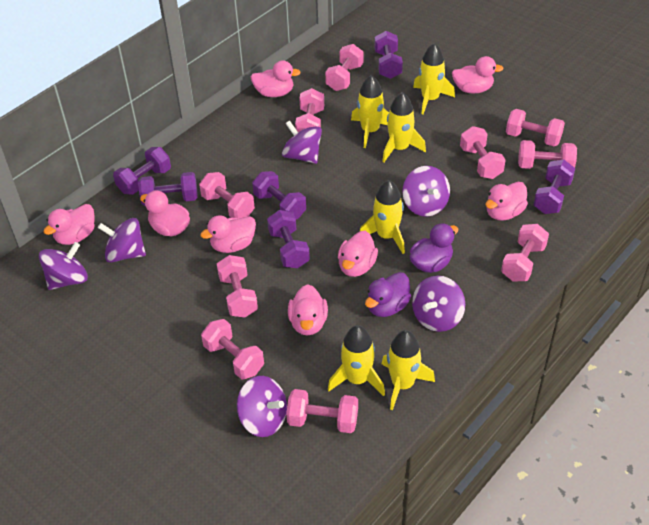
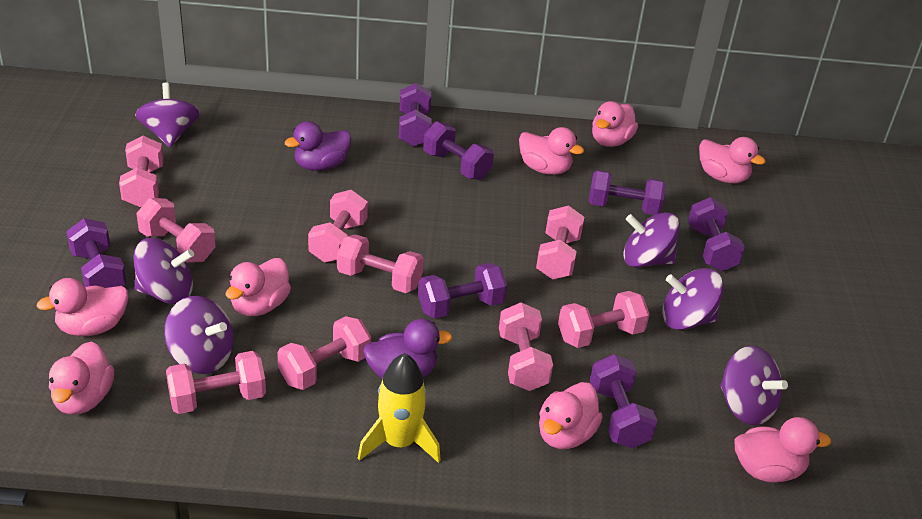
pink dumbbell: 10 -> 9
purple dumbbell: 6 -> 7
yellow rocket: 6 -> 1

